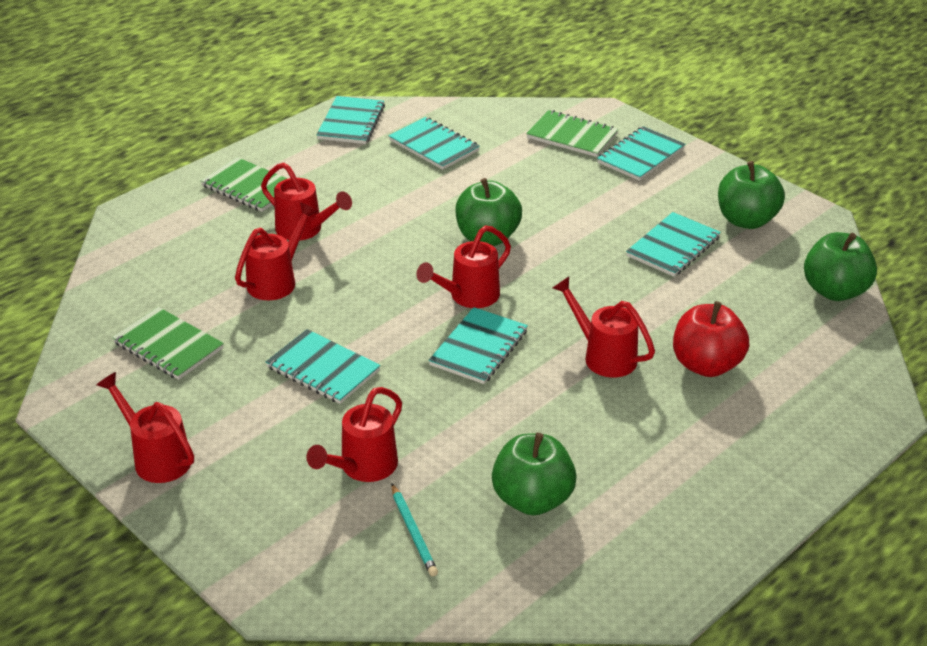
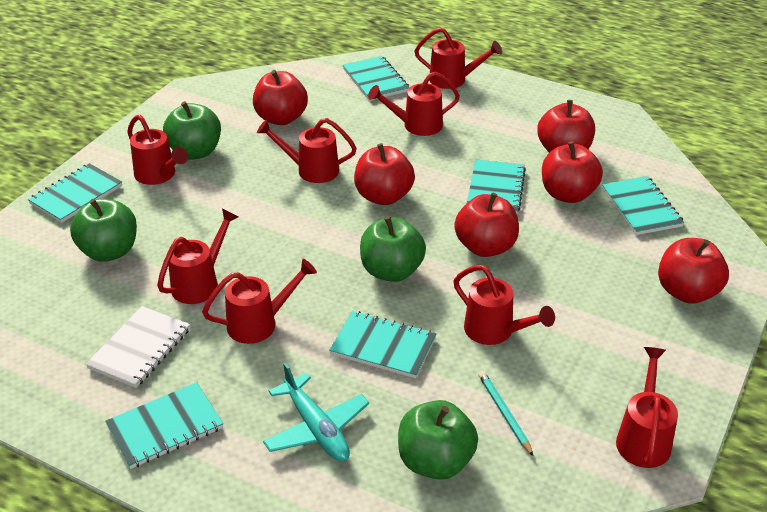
green notebook: 3 -> 0
red apple: 1 -> 6
red watering can: 6 -> 8
turquoise plane: 0 -> 1
white notebook: 0 -> 1

